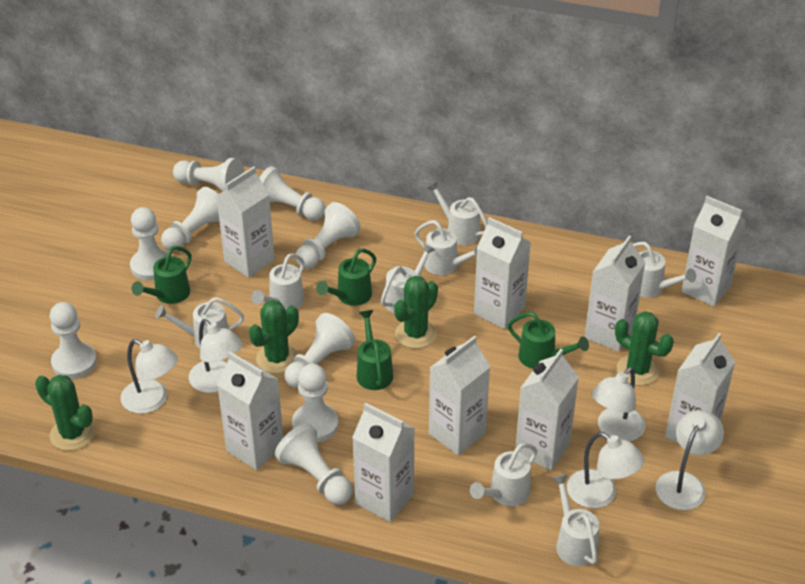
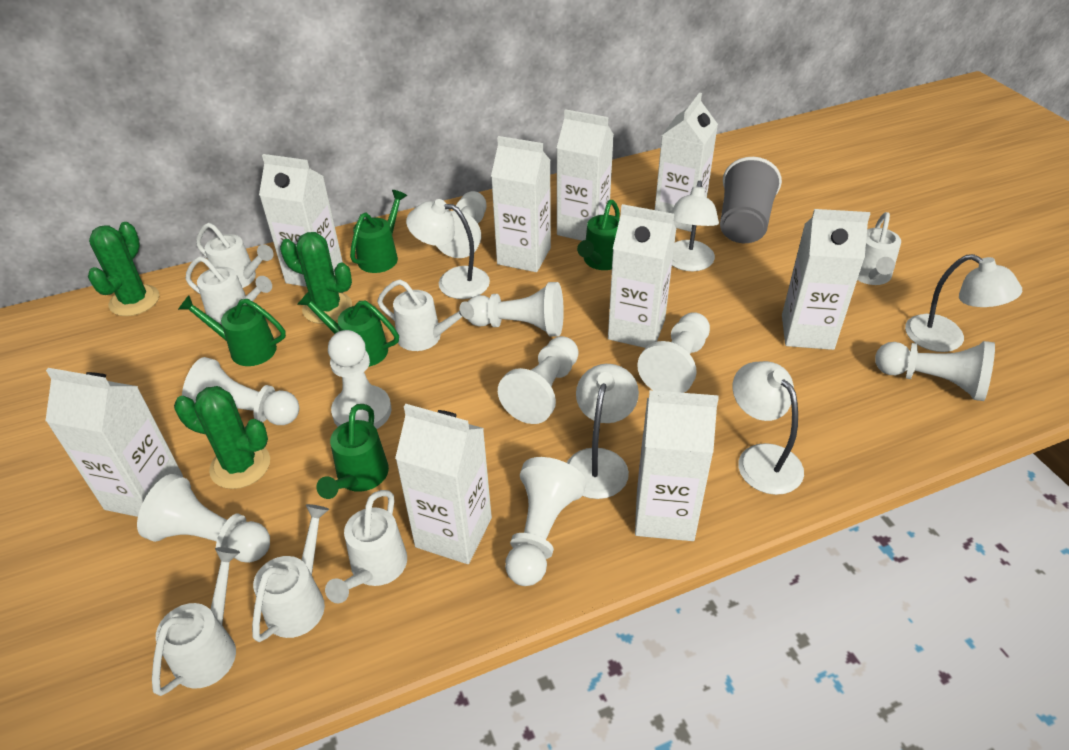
green cactus: 4 -> 3
green watering can: 4 -> 5
grey cup: 0 -> 1
white watering can: 8 -> 7

